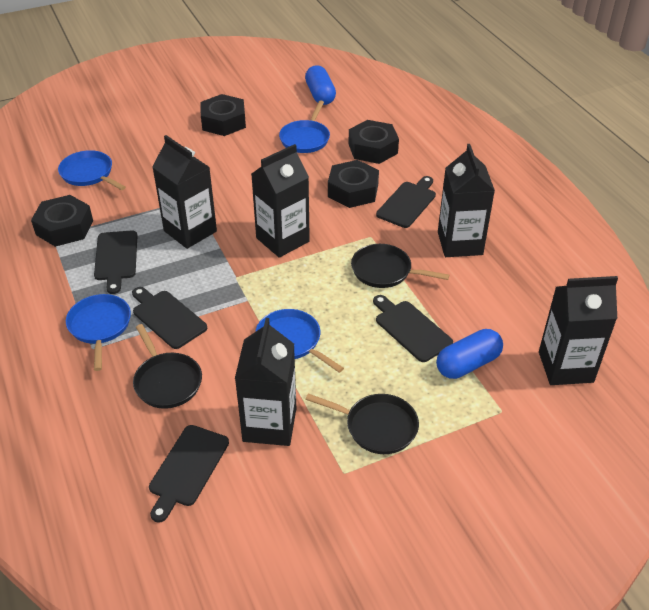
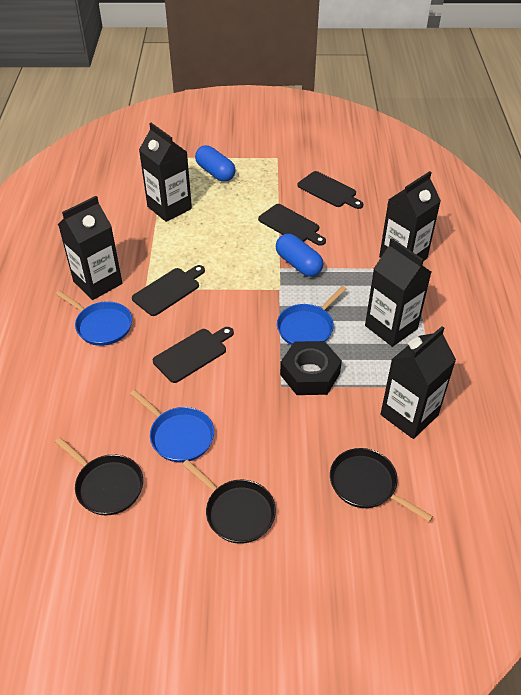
black cutting board: 5 -> 4
black nut: 4 -> 1
blue pan: 4 -> 3

